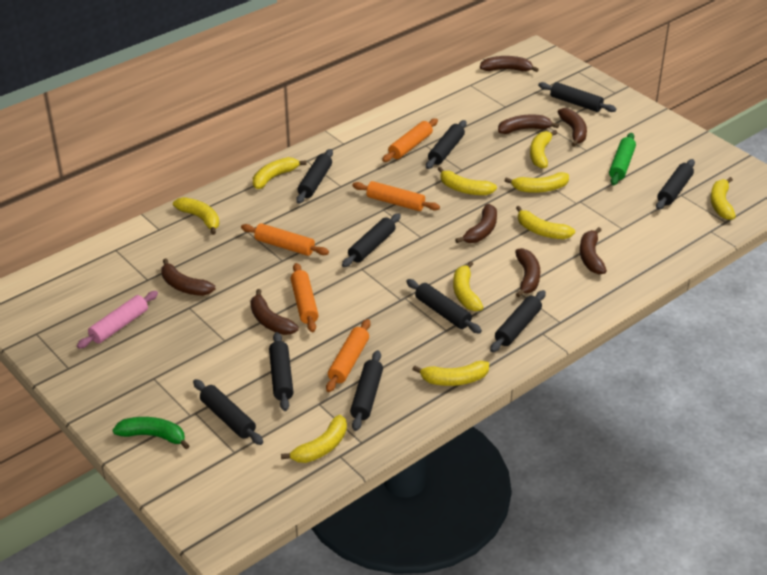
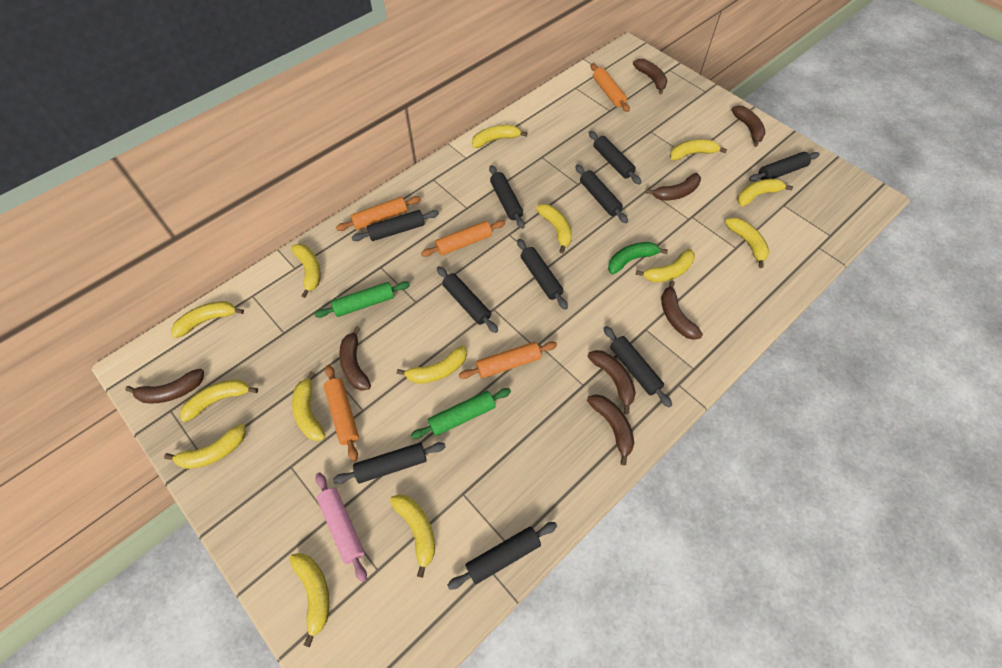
green rolling pin: 1 -> 2
yellow banana: 10 -> 14

